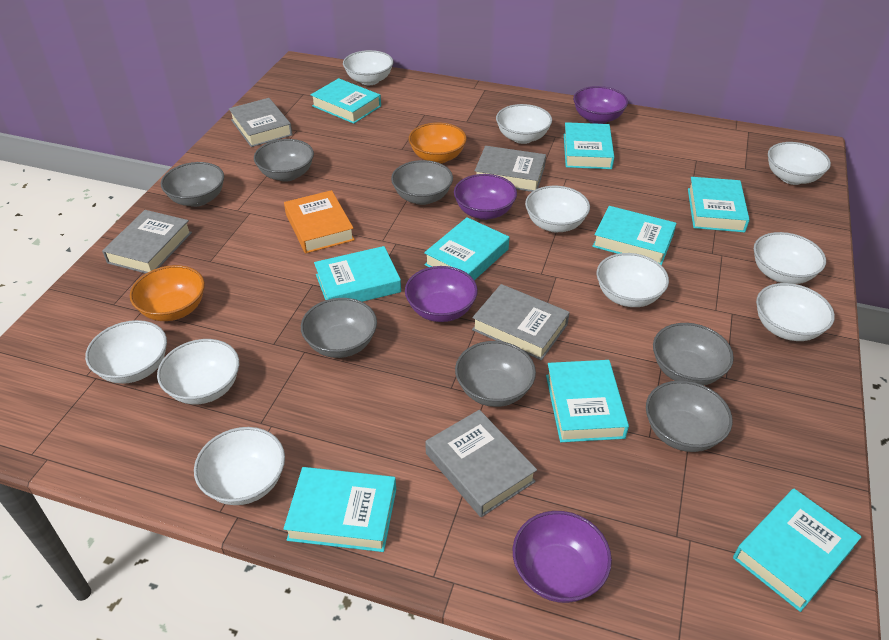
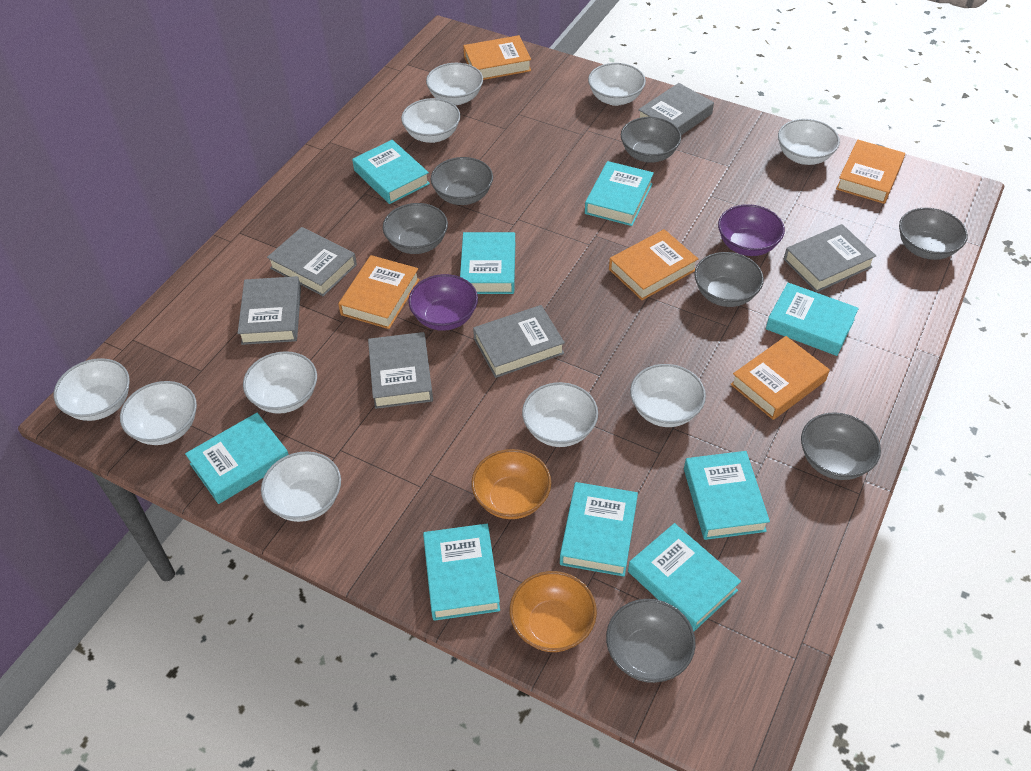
grey book: 5 -> 6
orange book: 1 -> 5
purple bowl: 4 -> 2

